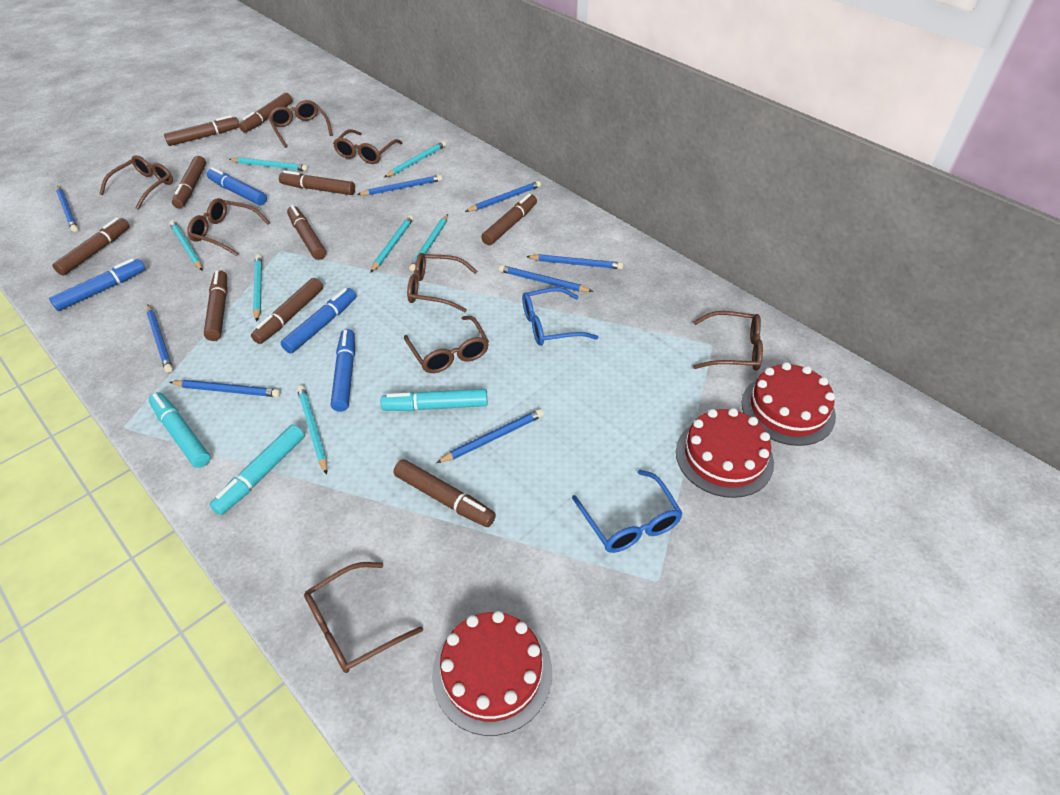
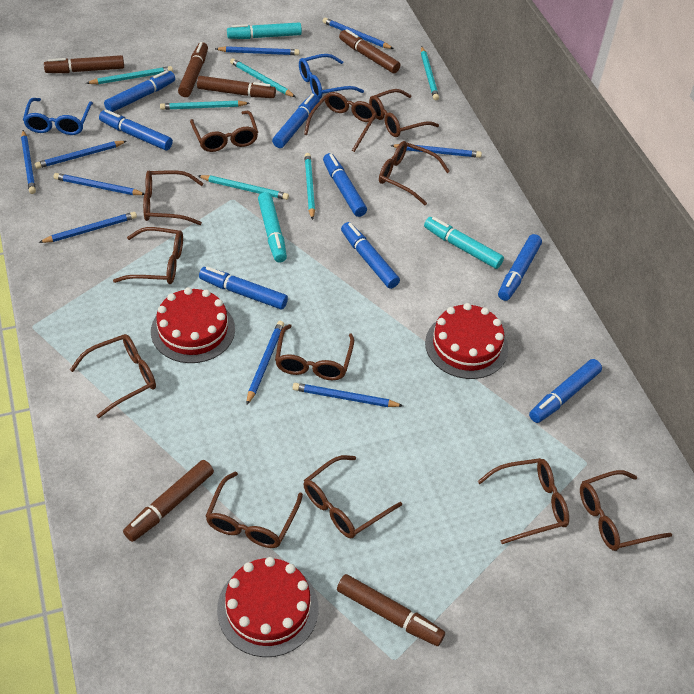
blue marker: 4 -> 8
blue pencil: 8 -> 9
brown glasses: 8 -> 12
brown marker: 10 -> 6
turquoise pencil: 7 -> 6

